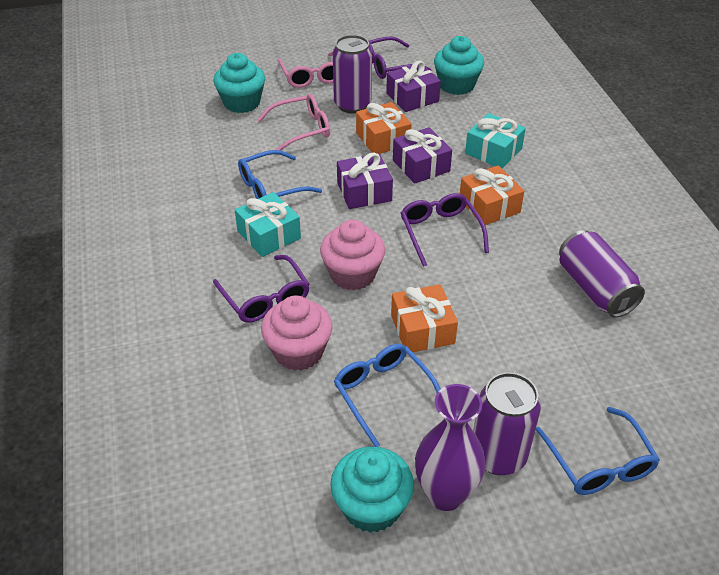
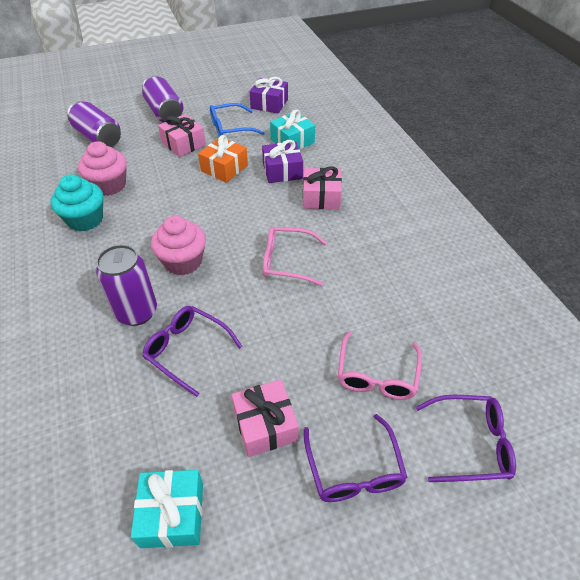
blue glasses: 3 -> 1
orange gift: 3 -> 1
pink gift: 0 -> 3
purple gift: 3 -> 2
purple vase: 1 -> 0
turquoise cupcake: 3 -> 1

